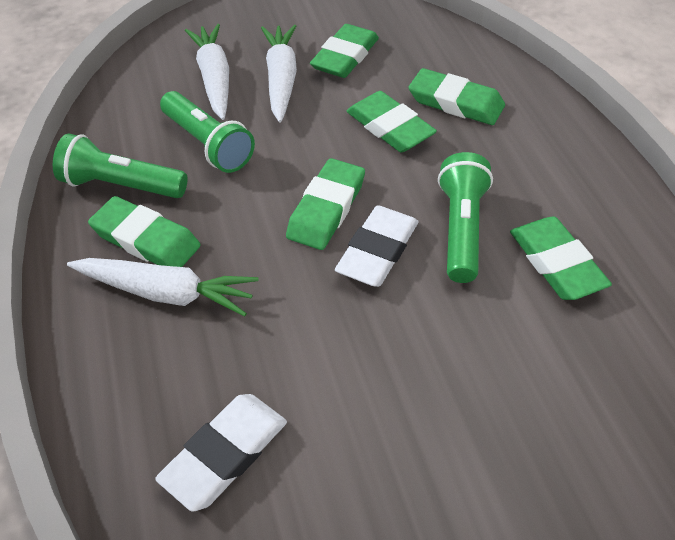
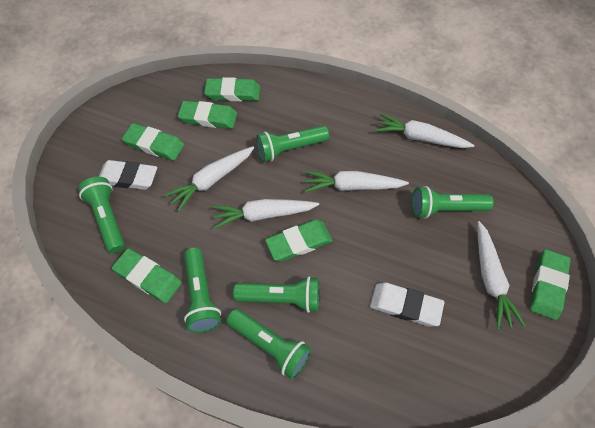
green flashlight: 3 -> 6
white carrot: 3 -> 5

